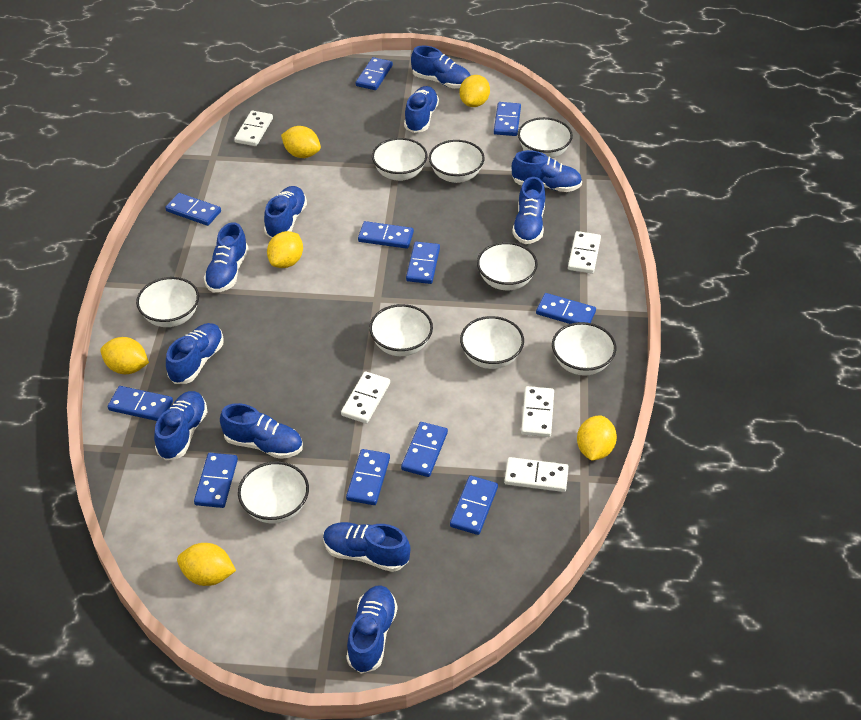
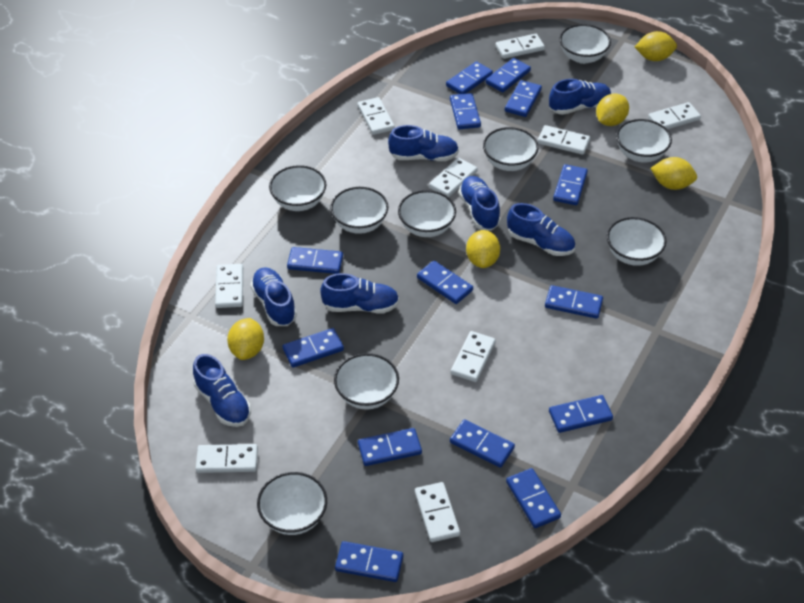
blue domino: 11 -> 14
blue shoe: 11 -> 7
white domino: 5 -> 9
yellow lemon: 6 -> 5

